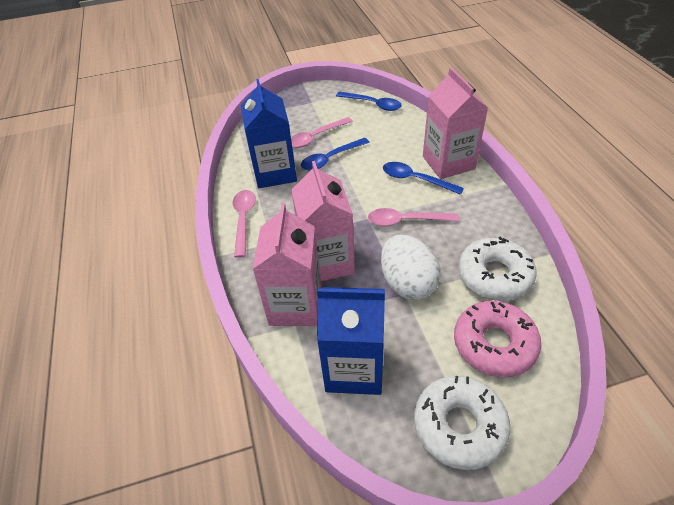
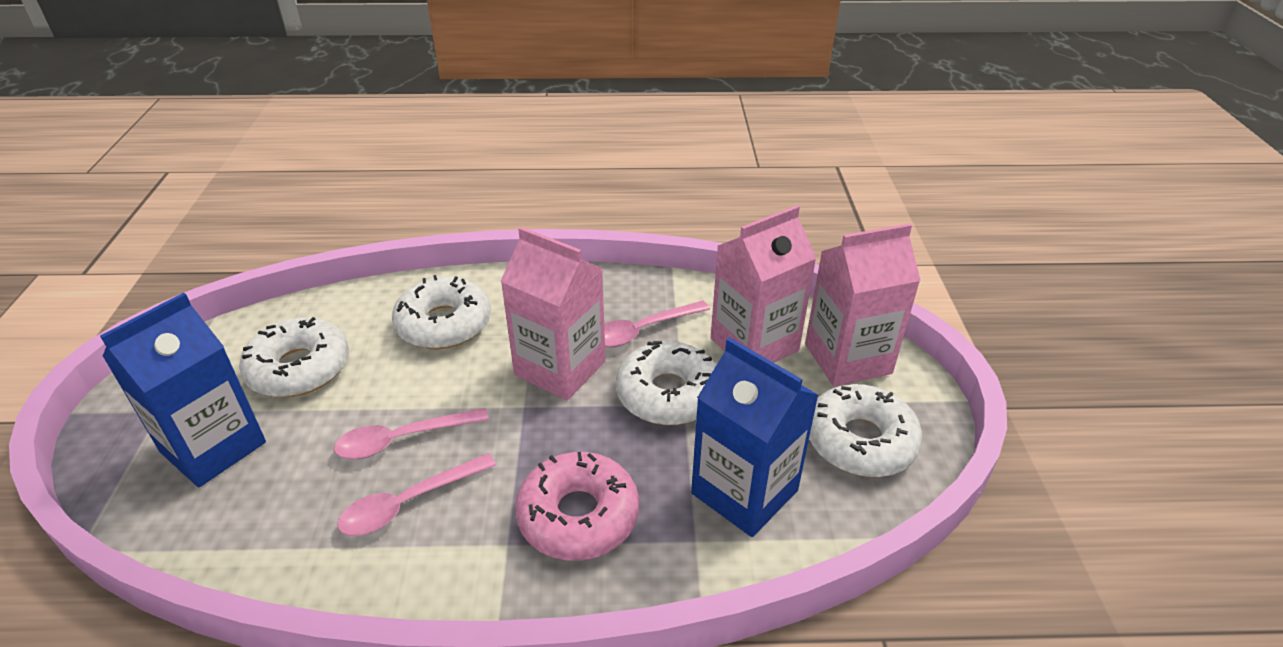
blue spoon: 3 -> 0
white donut: 2 -> 4
white egg: 1 -> 0

